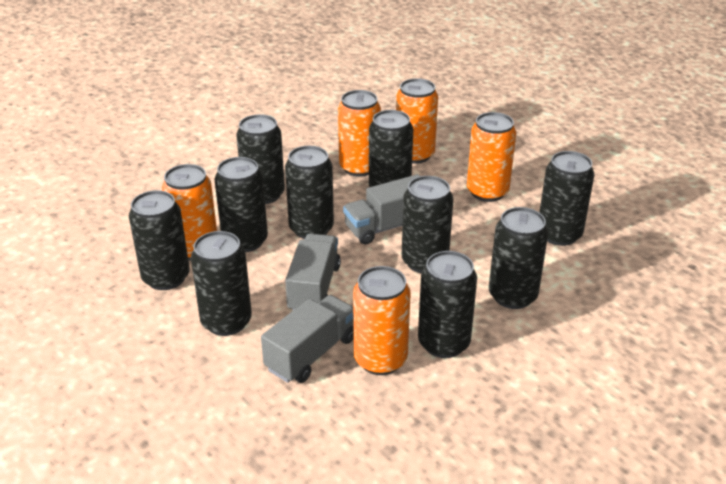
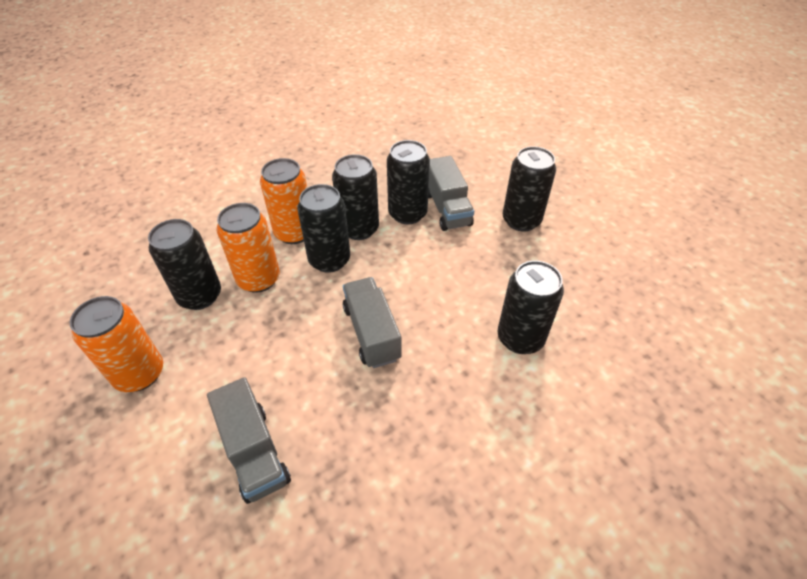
black can: 10 -> 6
orange can: 5 -> 3

